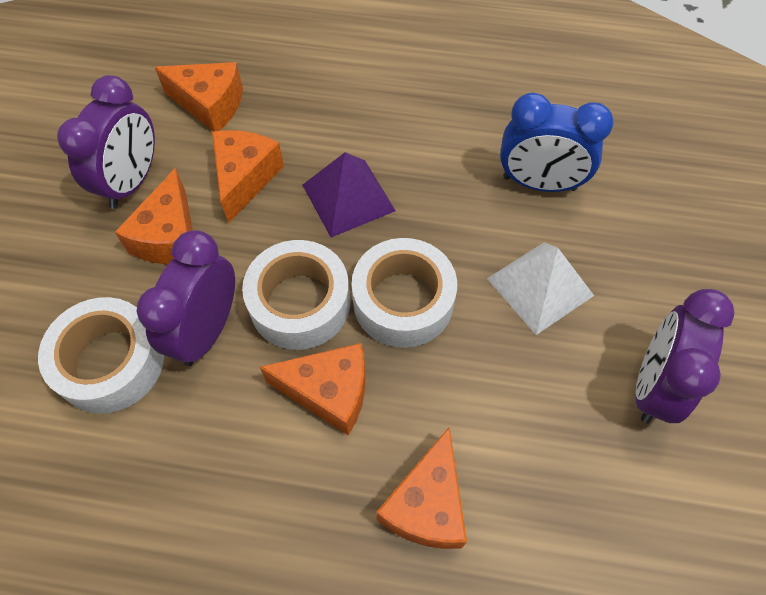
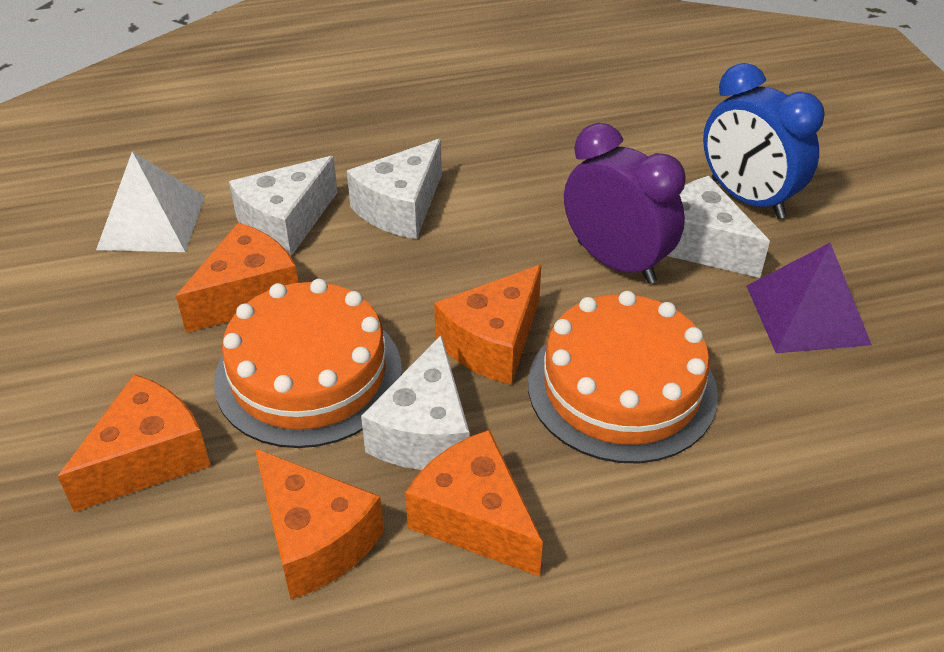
orange cake: 0 -> 2
purple clock: 3 -> 1
white cheese: 0 -> 4
white tape: 3 -> 0

